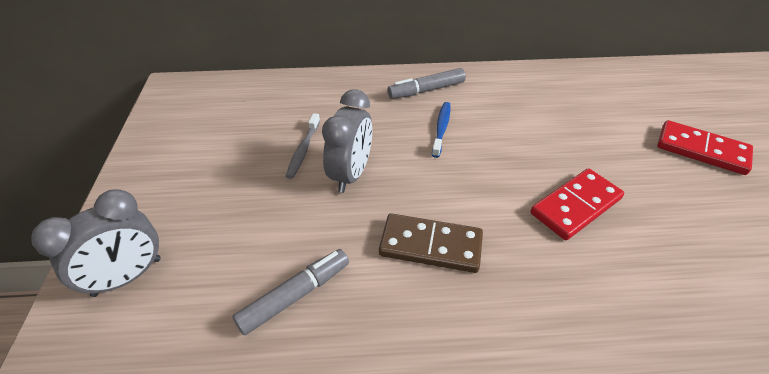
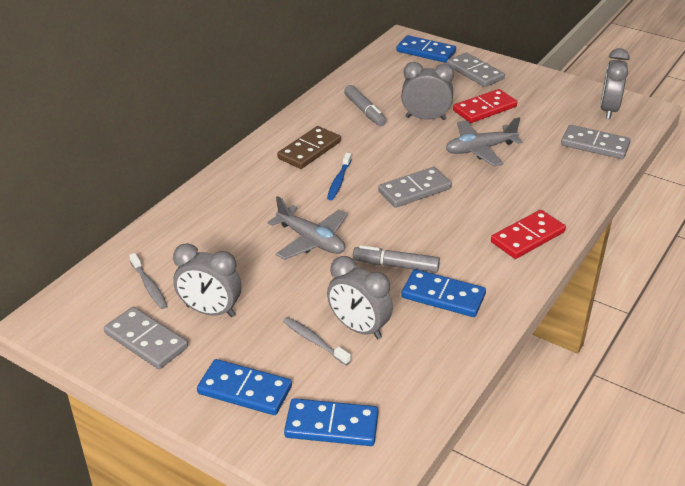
blue domino: 0 -> 4
grey clock: 2 -> 4
grey domino: 0 -> 4
grey plane: 0 -> 2
grey toothbrush: 1 -> 2

